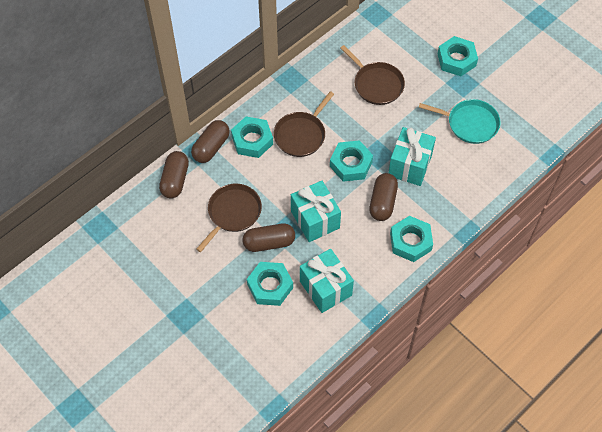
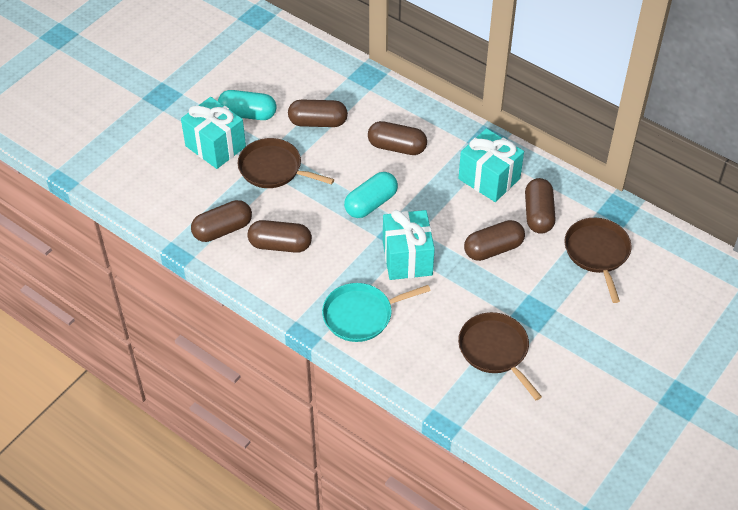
brown capsule: 4 -> 6
turquoise capsule: 0 -> 2
turquoise nut: 5 -> 0

